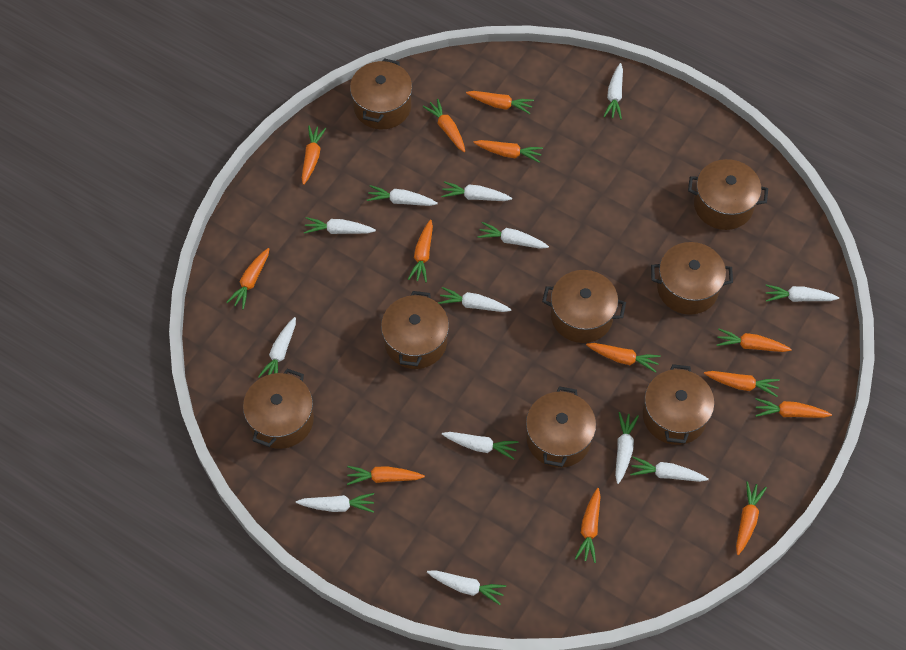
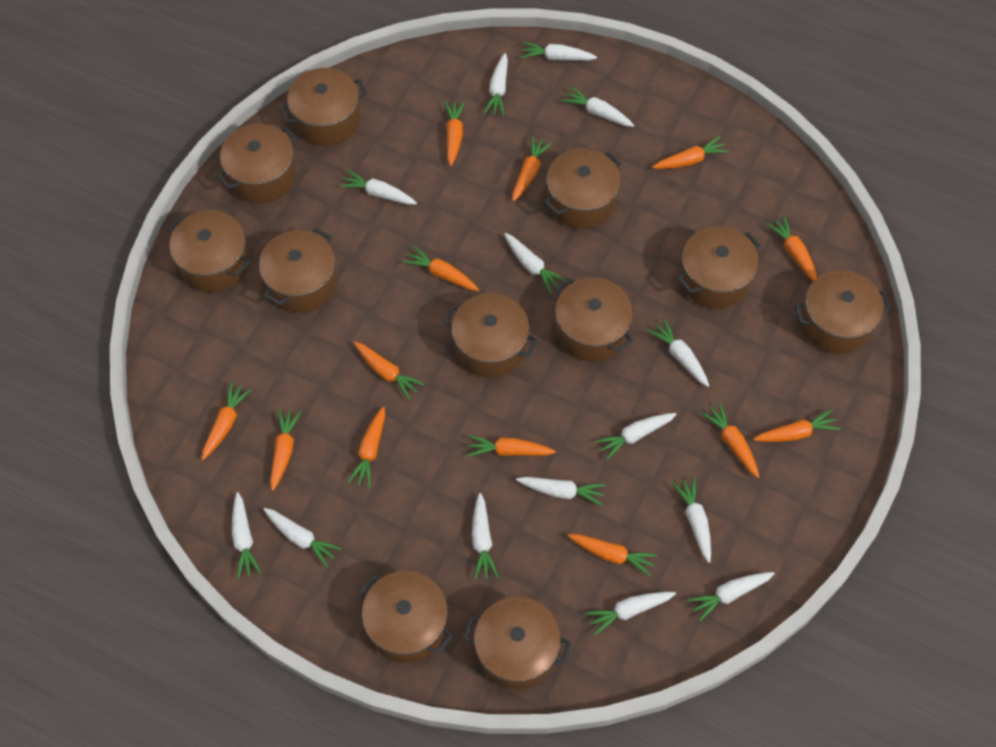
brown pot: 8 -> 11
white carrot: 13 -> 14

